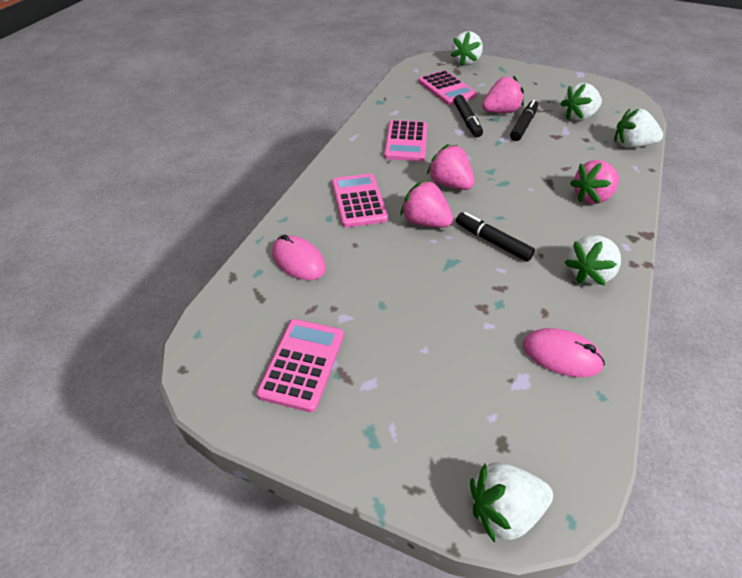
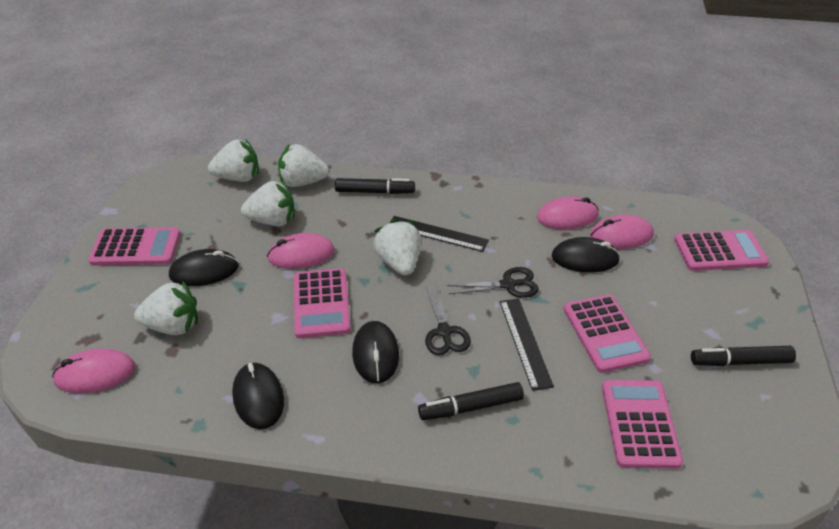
black mouse: 0 -> 4
black ruler: 0 -> 2
black scissors: 0 -> 2
pink calculator: 4 -> 5
pink mouse: 2 -> 4
pink strawberry: 4 -> 0

